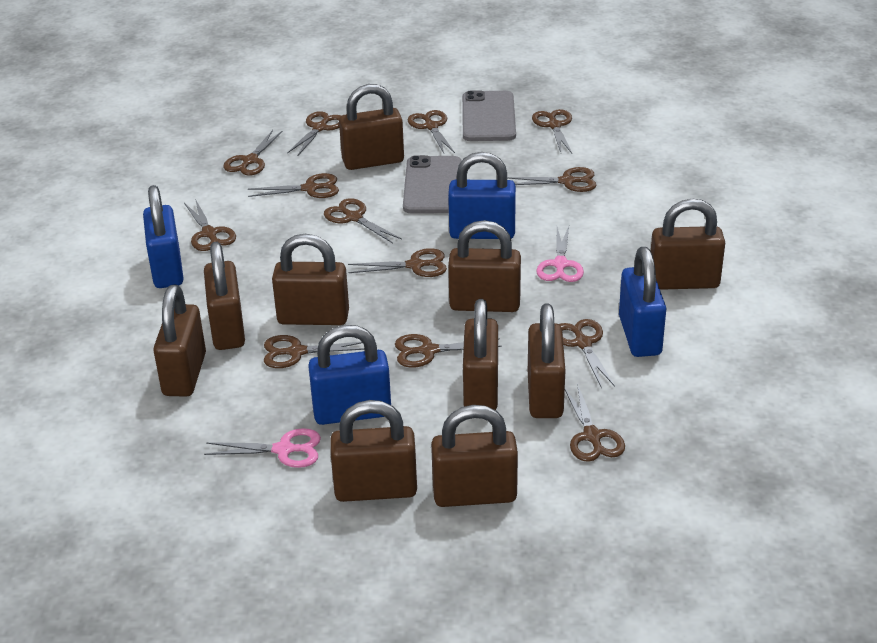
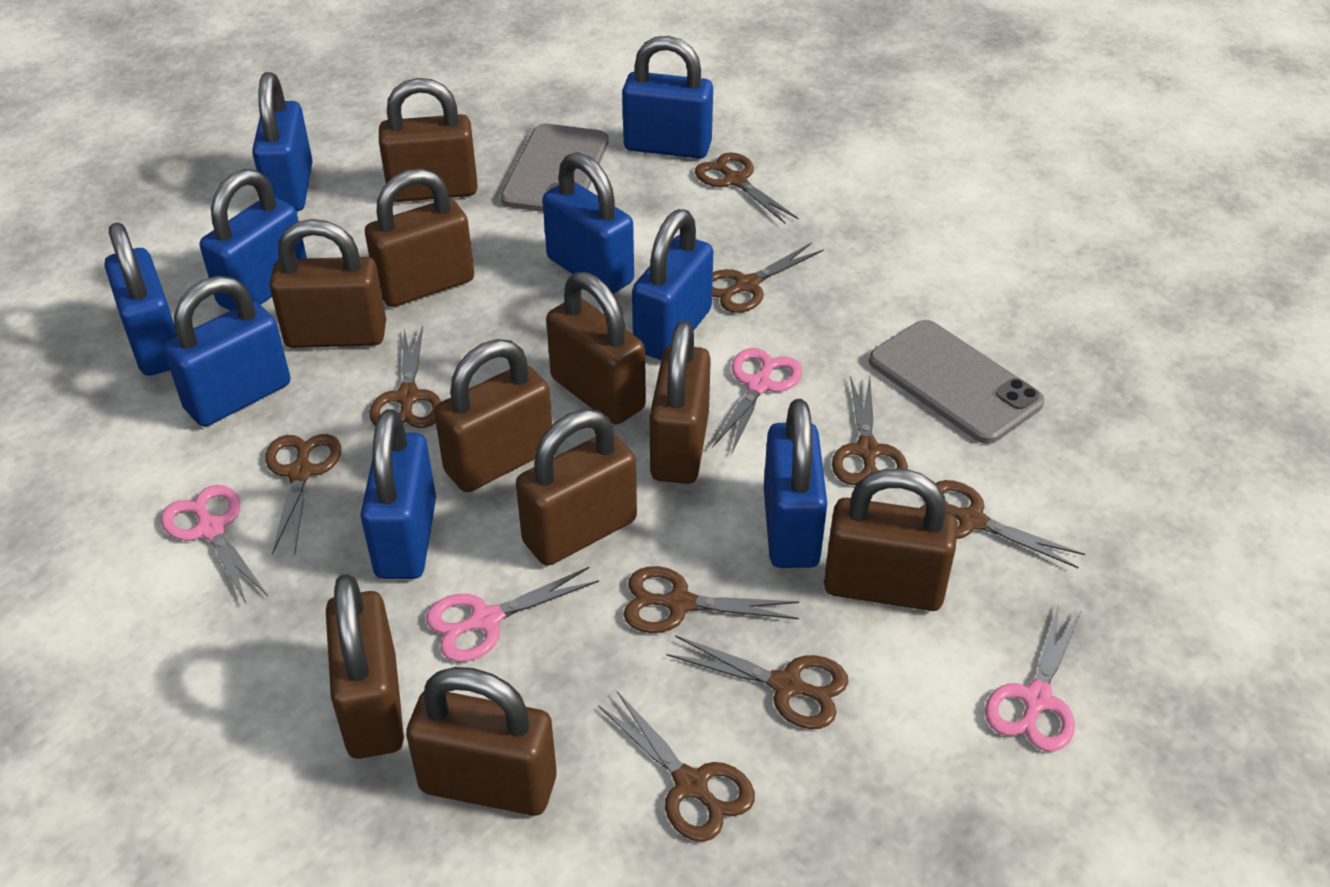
blue padlock: 4 -> 9
brown scissors: 13 -> 9
pink scissors: 2 -> 4

